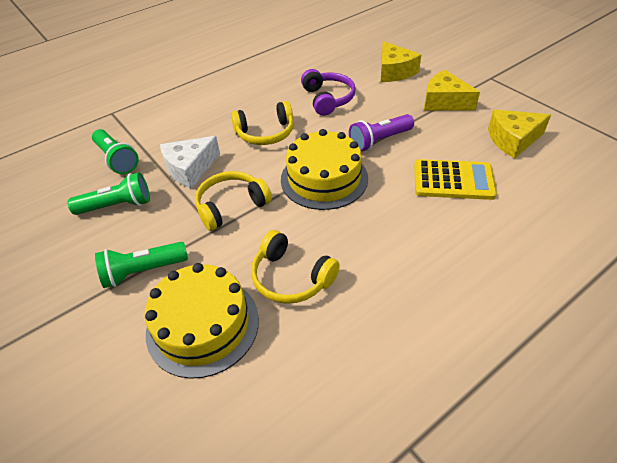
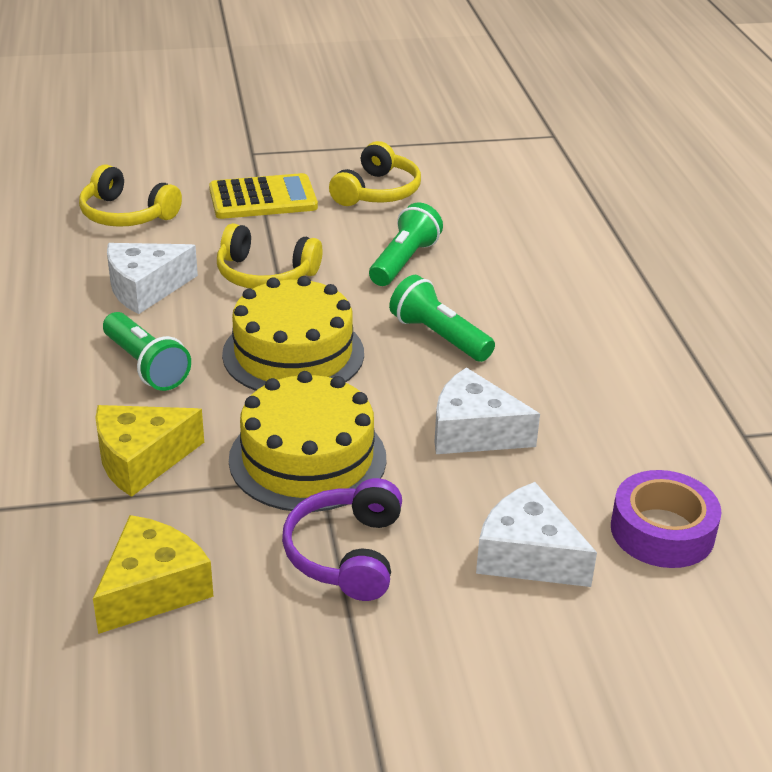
purple flashlight: 1 -> 0
purple tape: 0 -> 1
white cheese: 1 -> 3
yellow cheese: 3 -> 2

